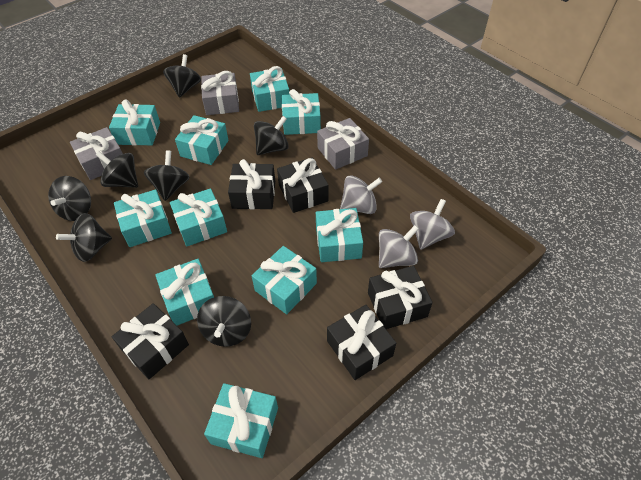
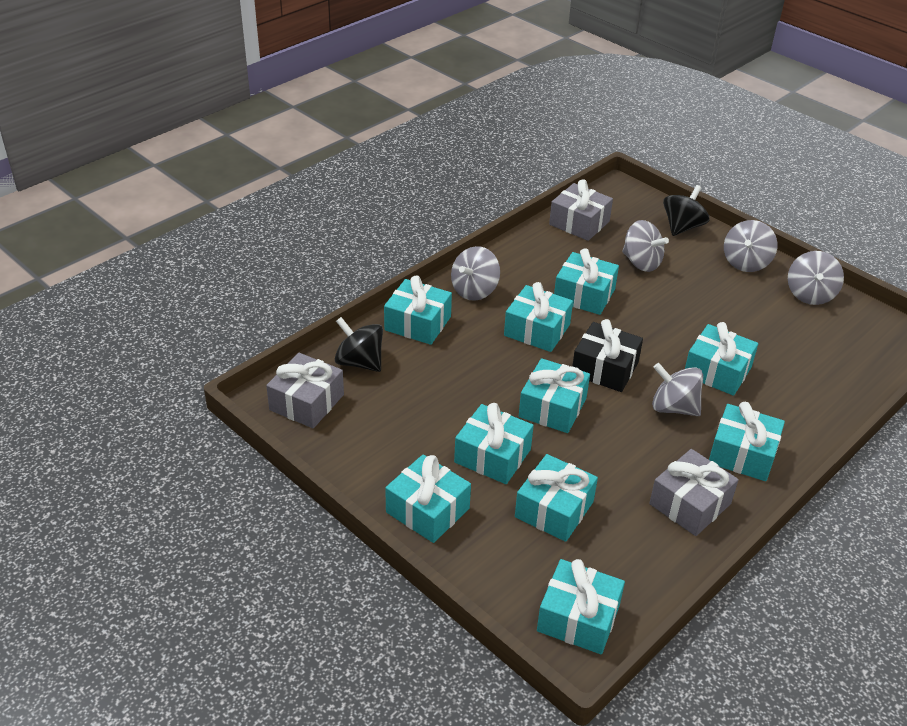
black gift: 5 -> 1
black spinning top: 7 -> 2
grey spinning top: 3 -> 5

